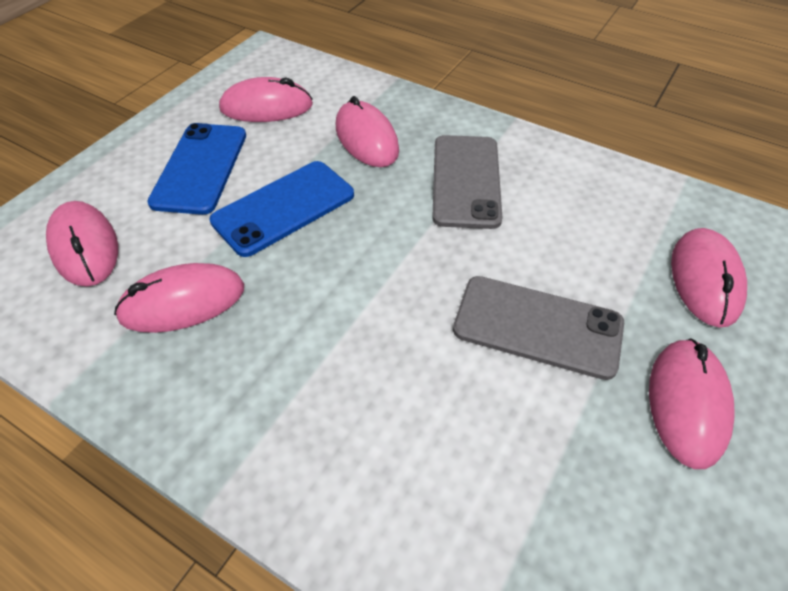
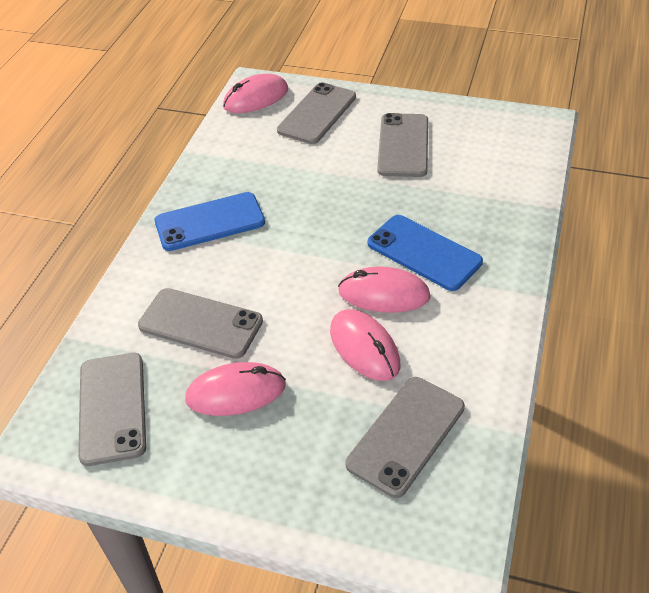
grey phone: 2 -> 5
pink mouse: 6 -> 4

